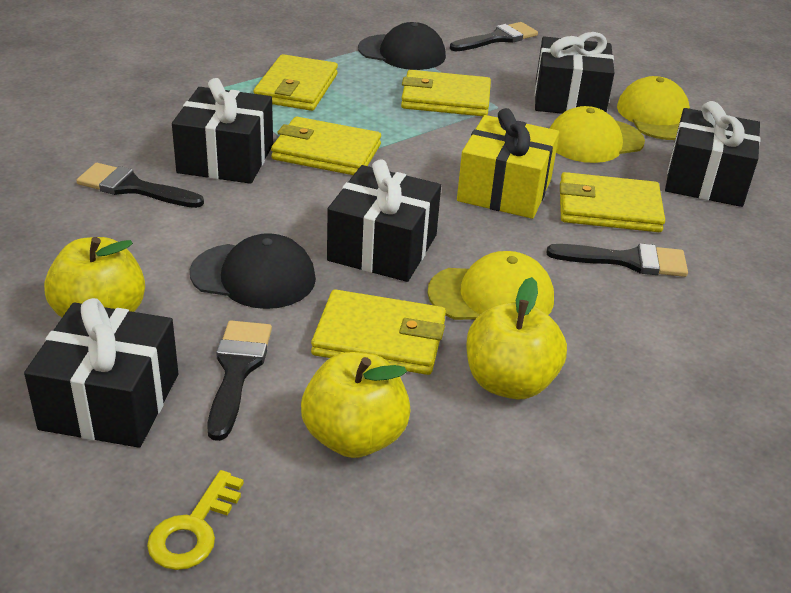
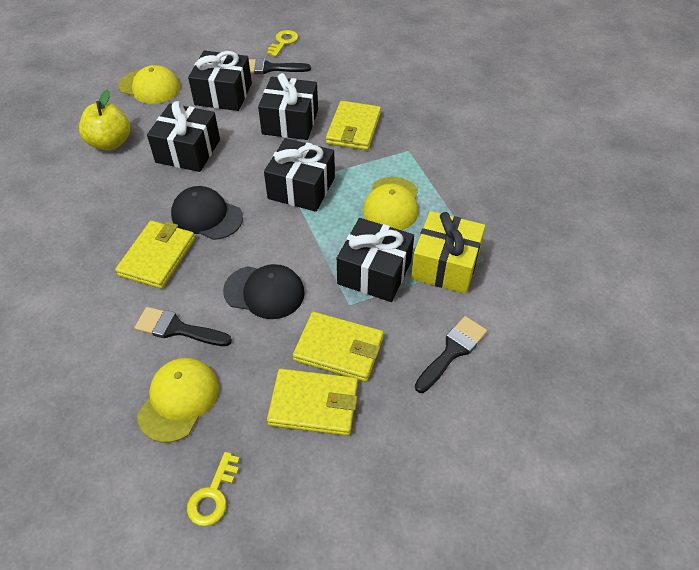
black brush: 4 -> 3
yellow apple: 3 -> 1
yellow key: 1 -> 2
yellow wallet: 5 -> 4

